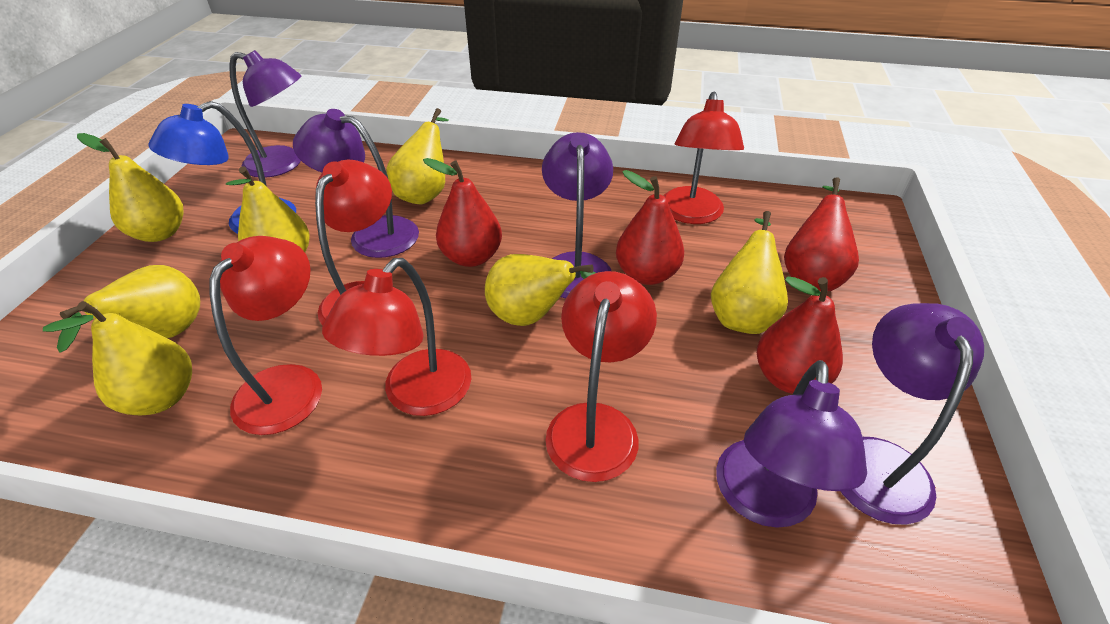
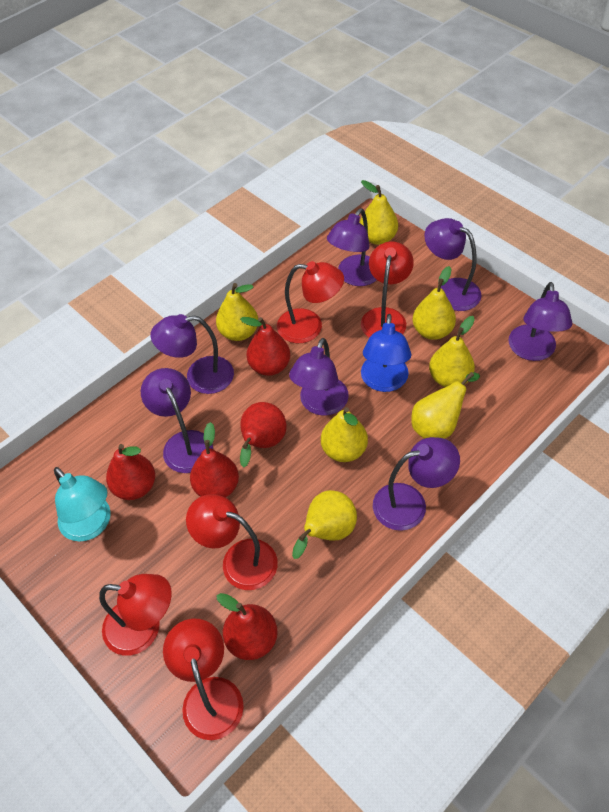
purple lamp: 5 -> 7
red pear: 4 -> 5
turquoise lamp: 0 -> 1

